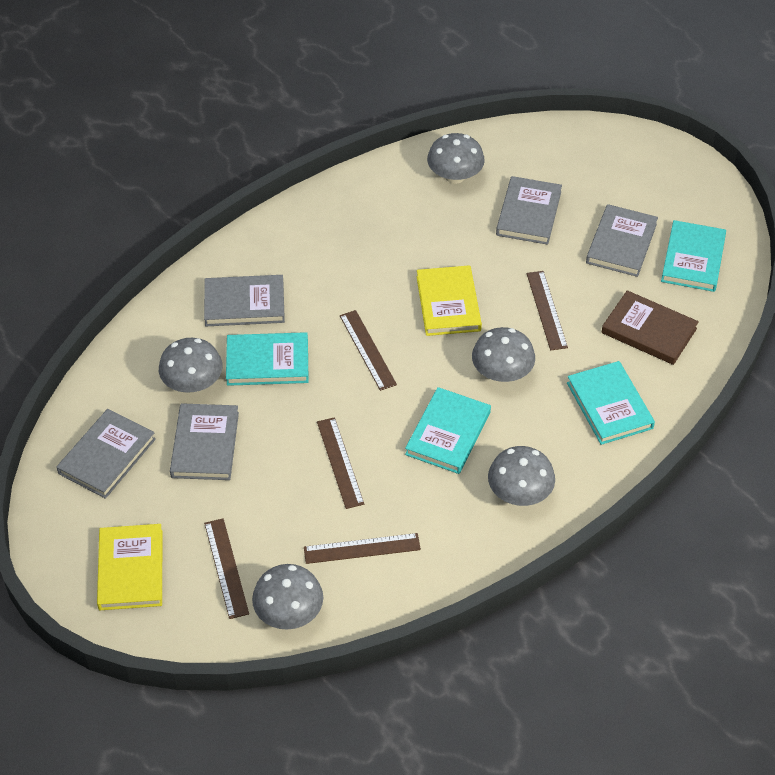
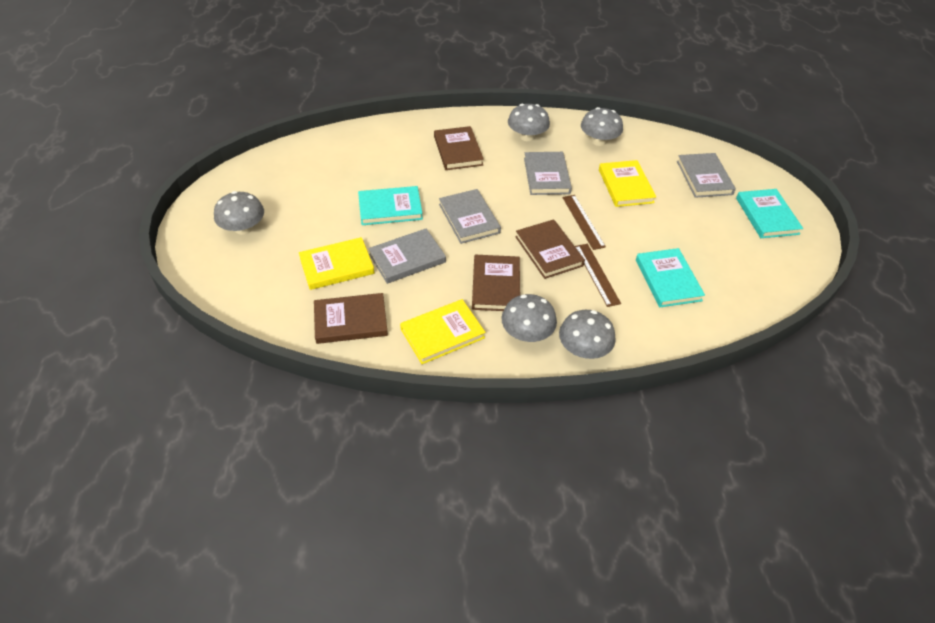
brown book: 1 -> 4
brown ruler: 5 -> 2
grey book: 5 -> 4
turquoise book: 4 -> 3
yellow book: 2 -> 3

